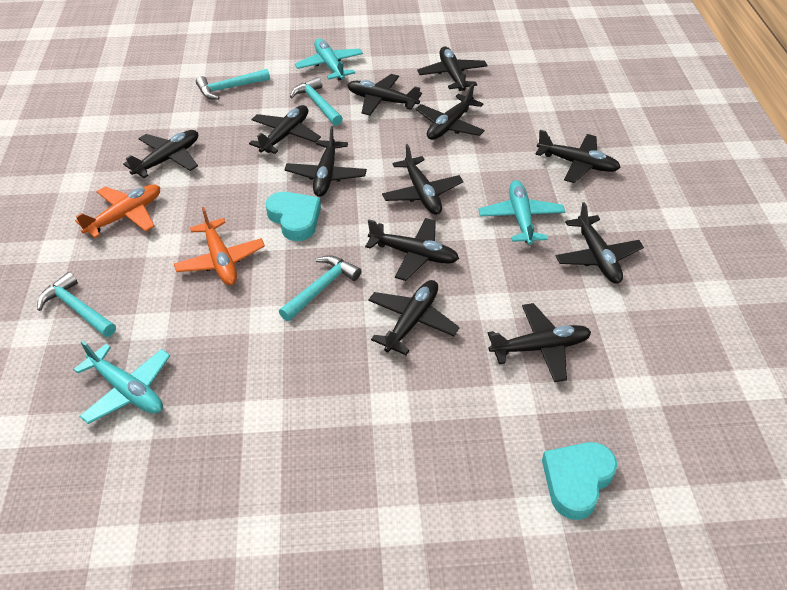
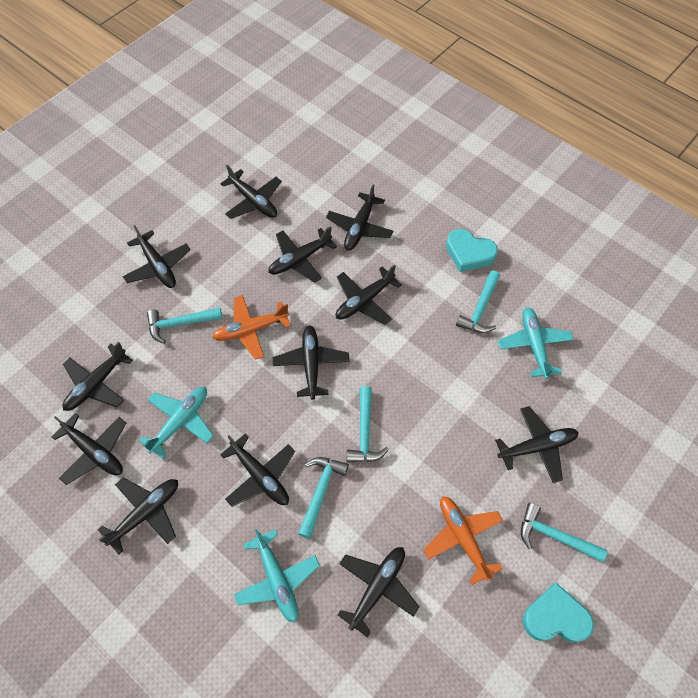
turquoise hammer: 4 -> 5

